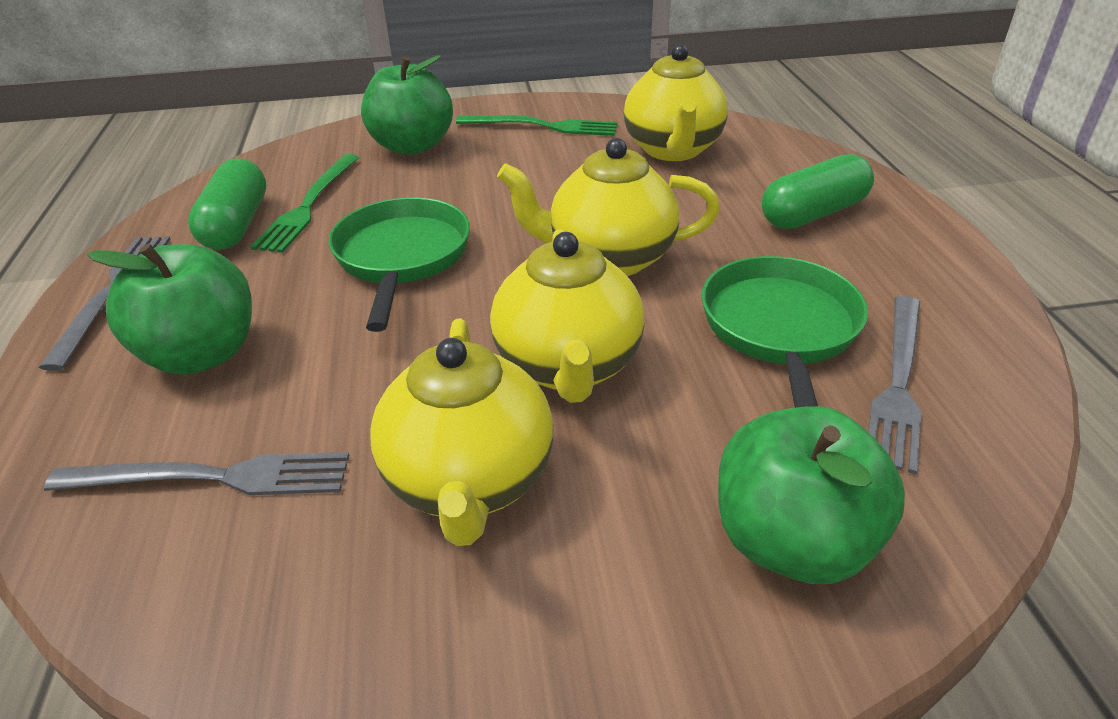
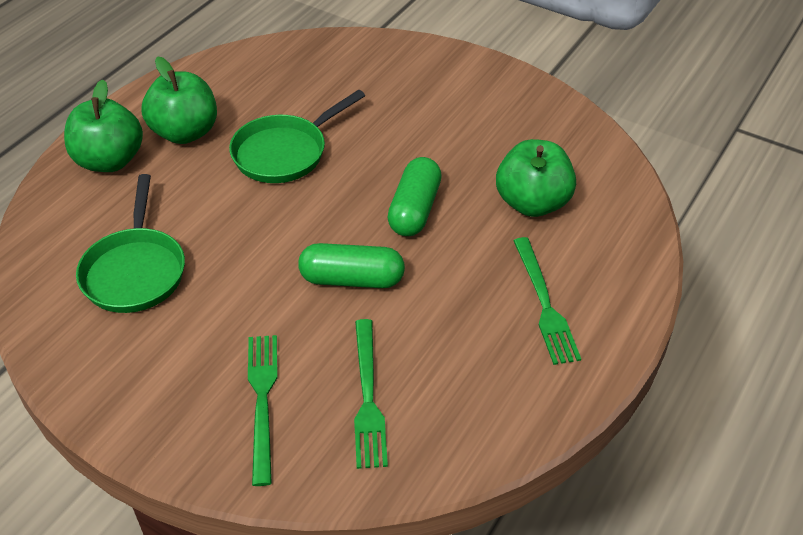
green fork: 2 -> 3
grey fork: 3 -> 0
yellow teapot: 4 -> 0

